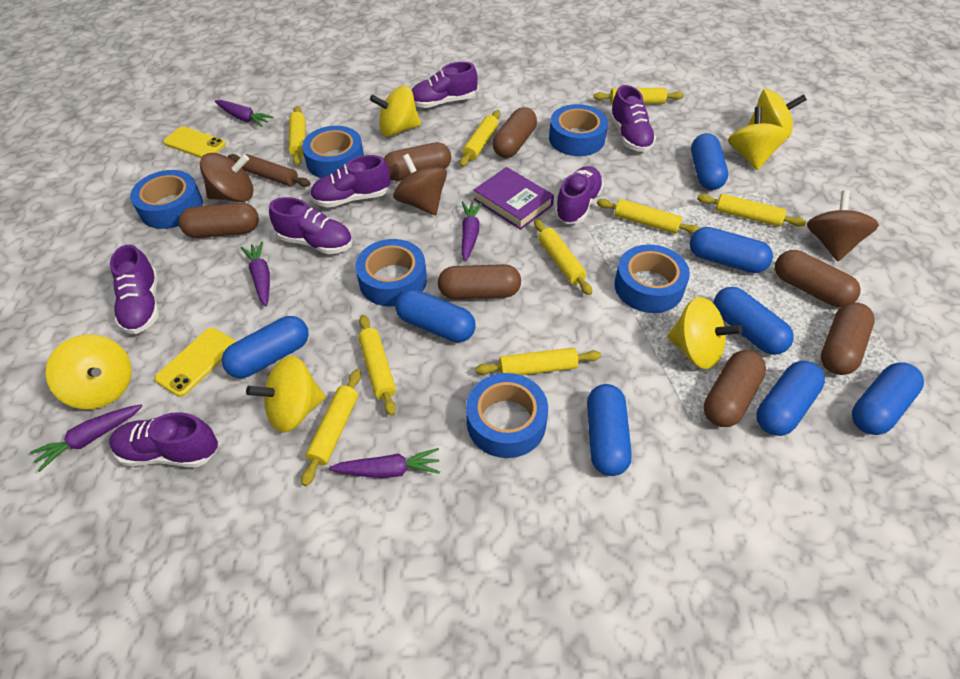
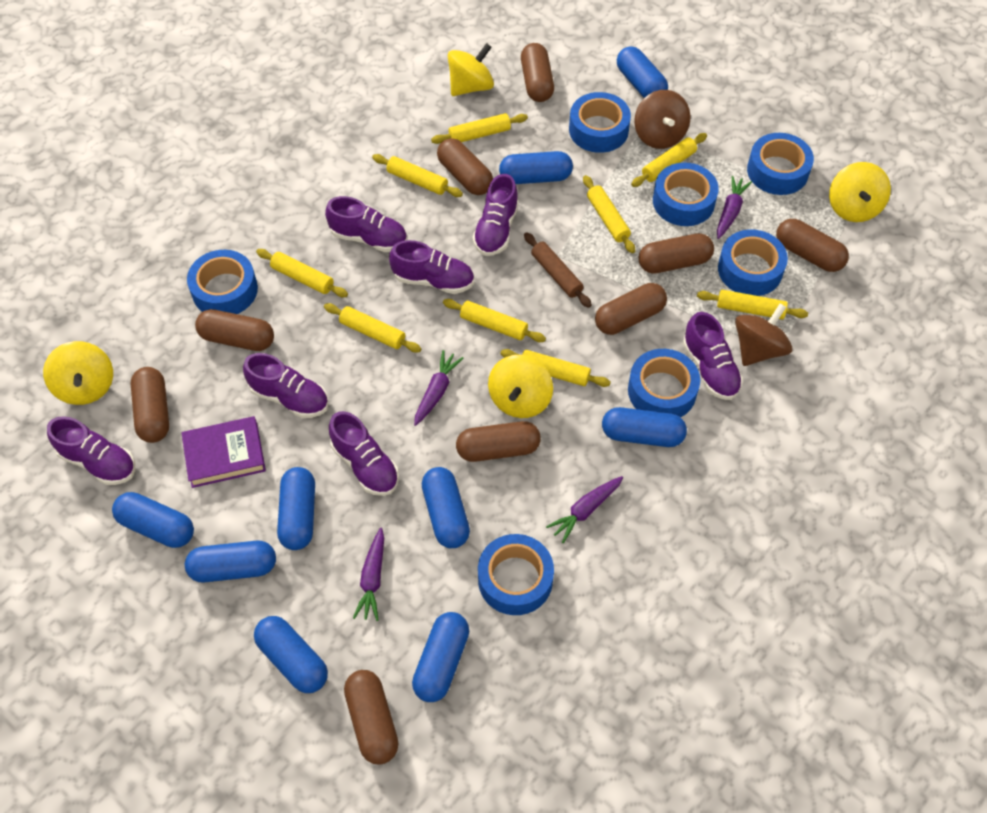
blue capsule: 8 -> 9
blue tape: 6 -> 7
brown capsule: 7 -> 9
brown spinning top: 3 -> 2
purple carrot: 5 -> 4
yellow phone: 2 -> 0
yellow spinning top: 6 -> 4

